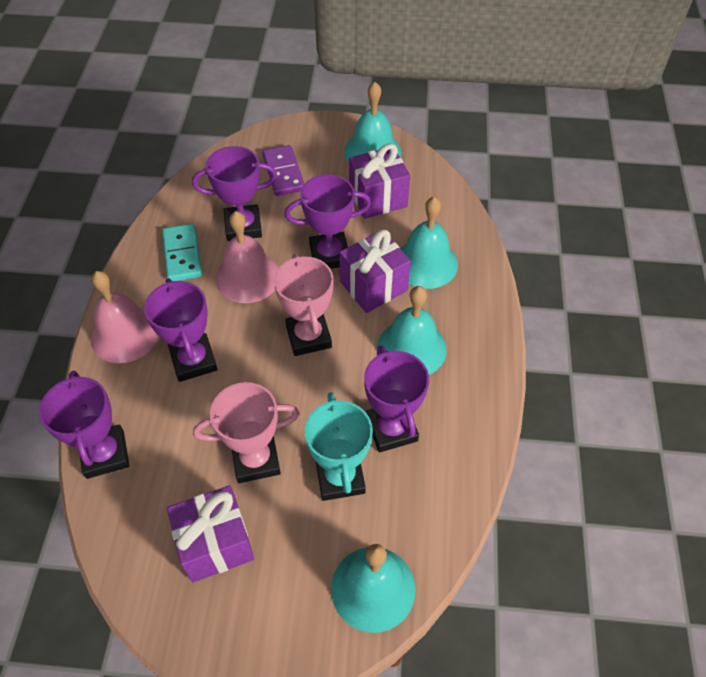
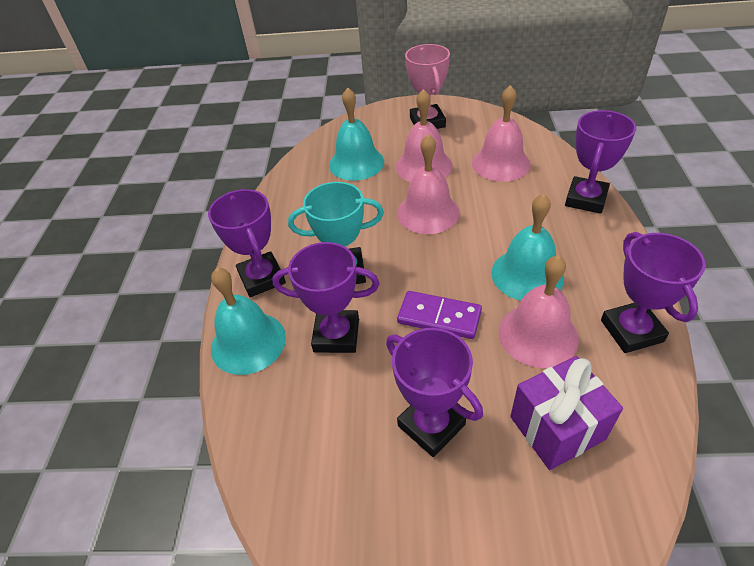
pink bell: 2 -> 4
pink trophy: 2 -> 1
purple gift: 3 -> 1
turquoise bell: 4 -> 3
turquoise domino: 1 -> 0

